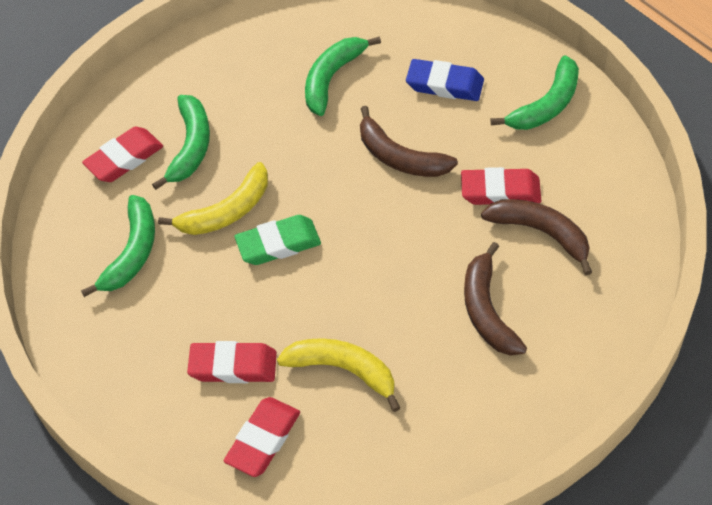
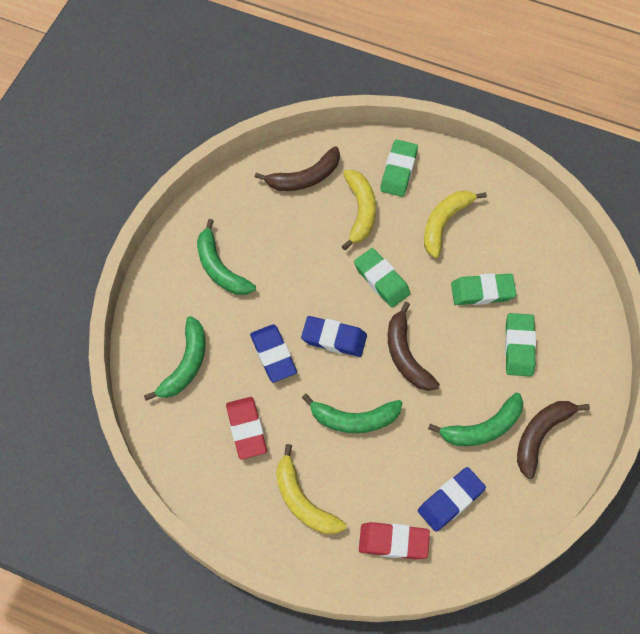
blue eraser: 1 -> 3
green eraser: 1 -> 4
red eraser: 4 -> 2
yellow banana: 2 -> 3

